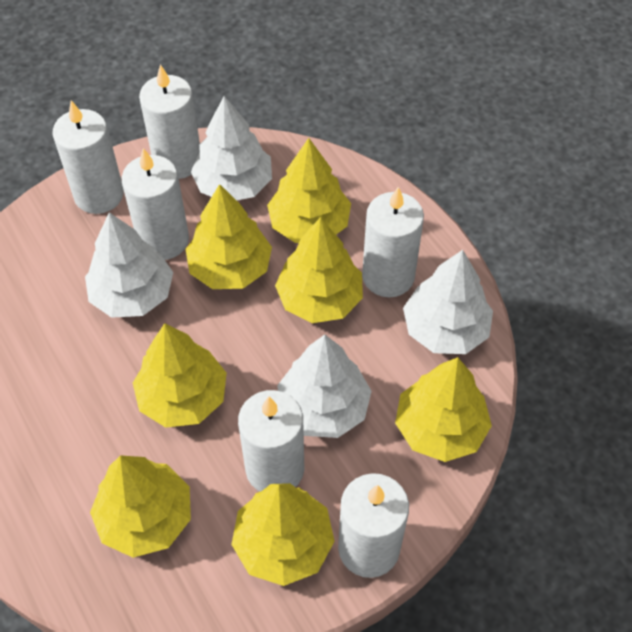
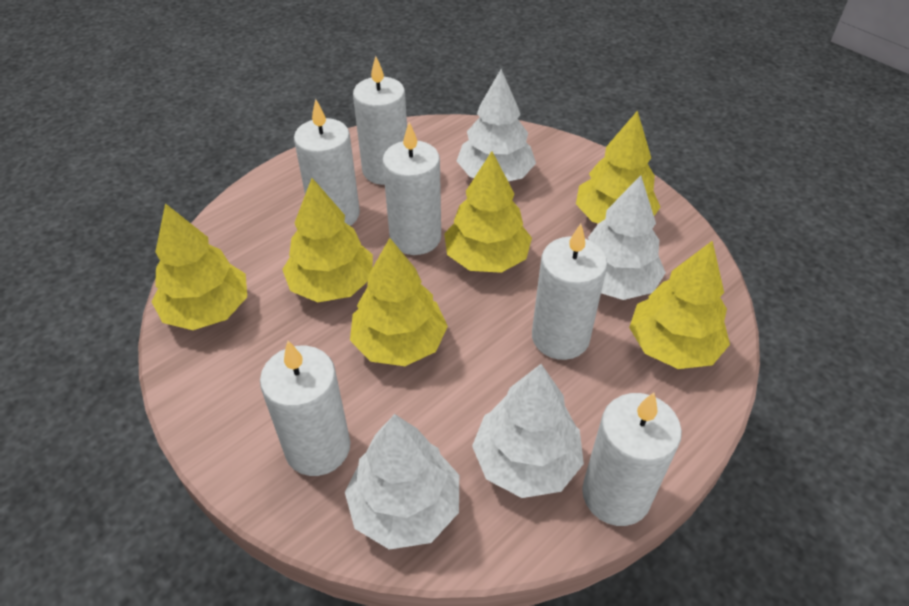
yellow tree: 7 -> 6

